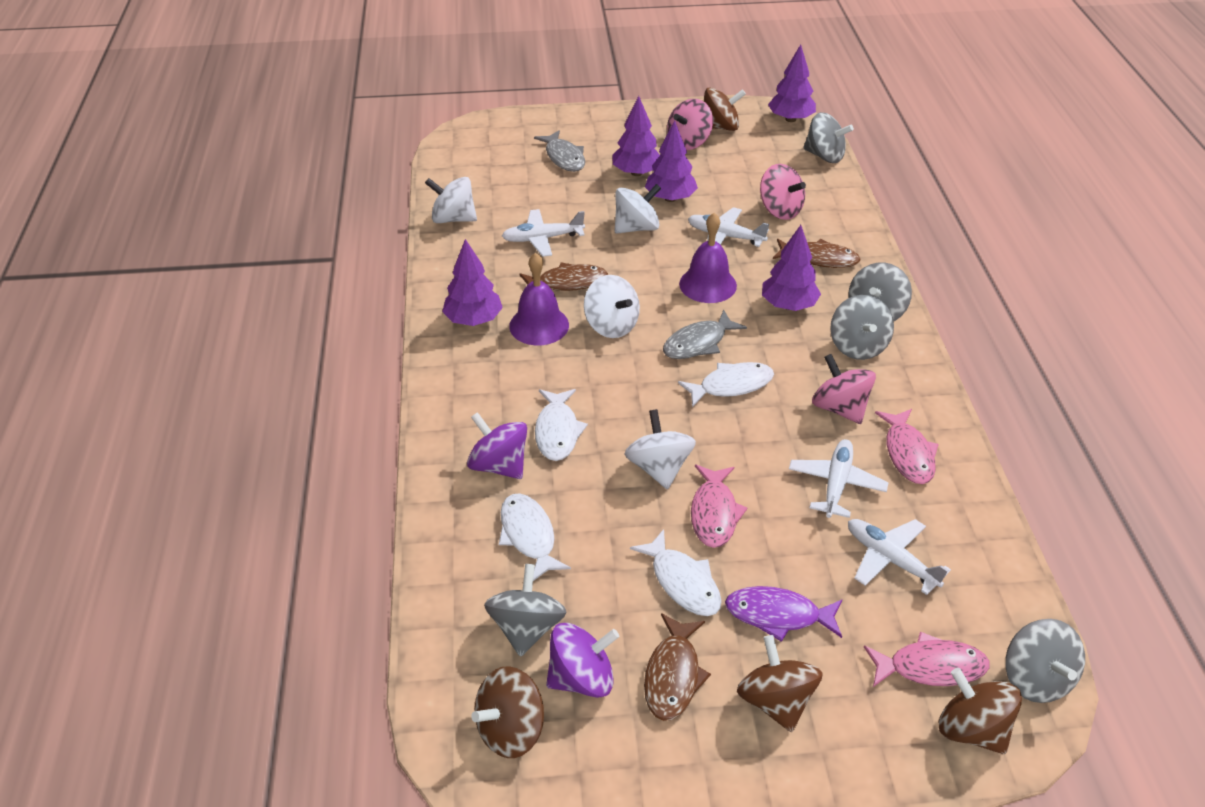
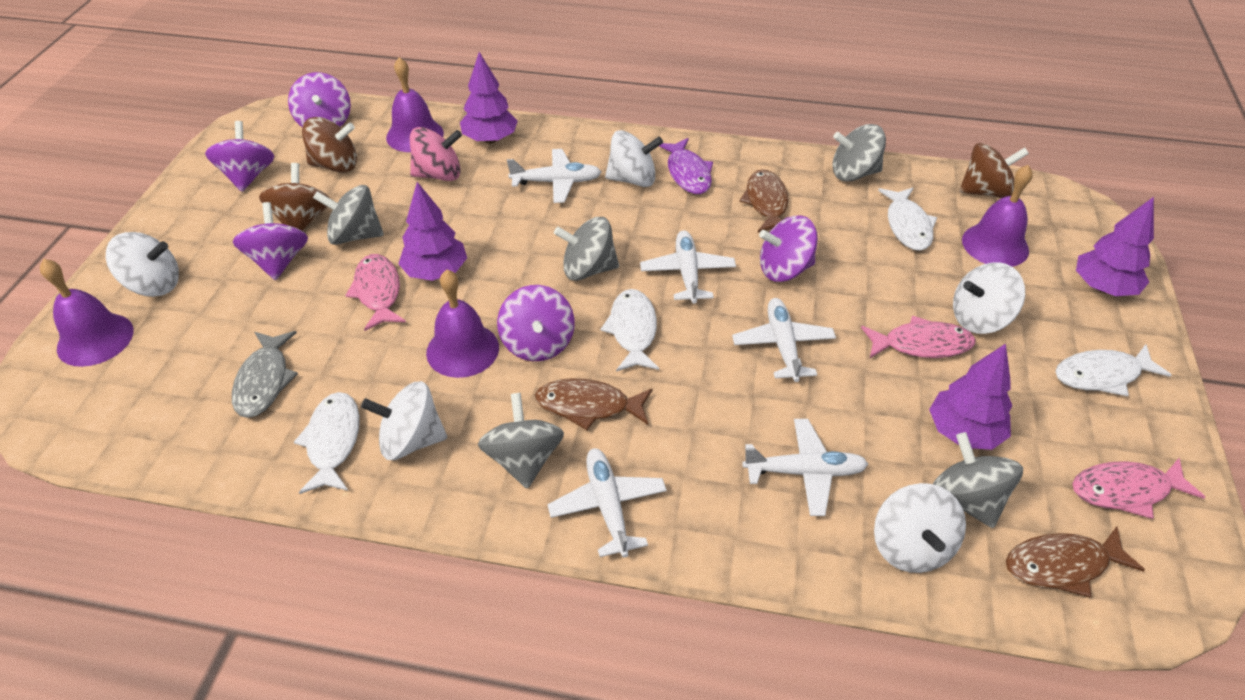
brown spinning top: 4 -> 3
grey fish: 2 -> 1
pink spinning top: 3 -> 1
purple bell: 2 -> 4
purple spinning top: 2 -> 5
purple tree: 5 -> 4
white plane: 4 -> 5
white spinning top: 4 -> 5

